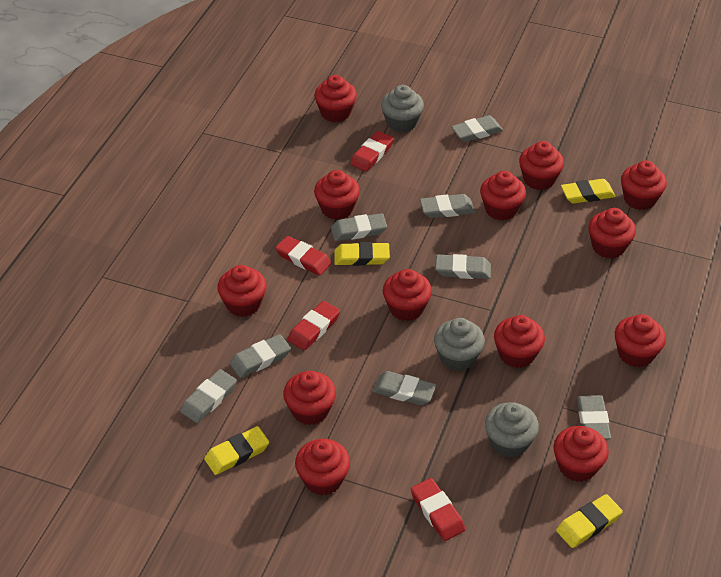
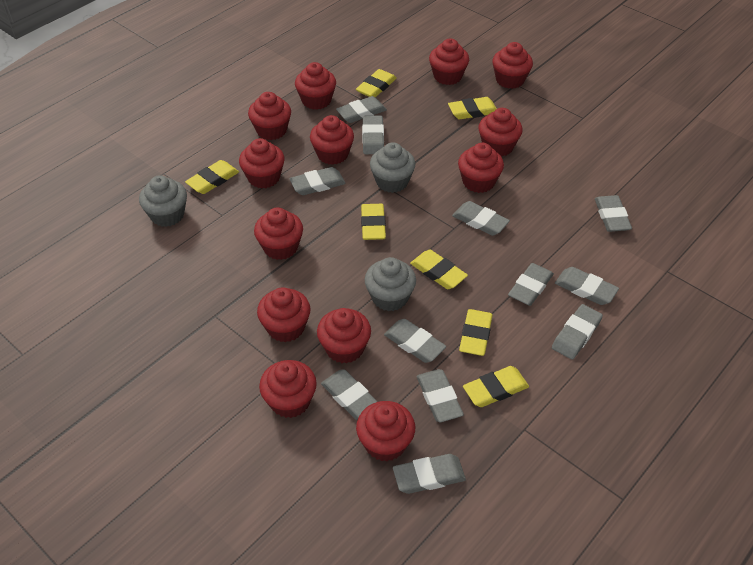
grey eraser: 8 -> 12
red eraser: 4 -> 0
yellow eraser: 4 -> 7

